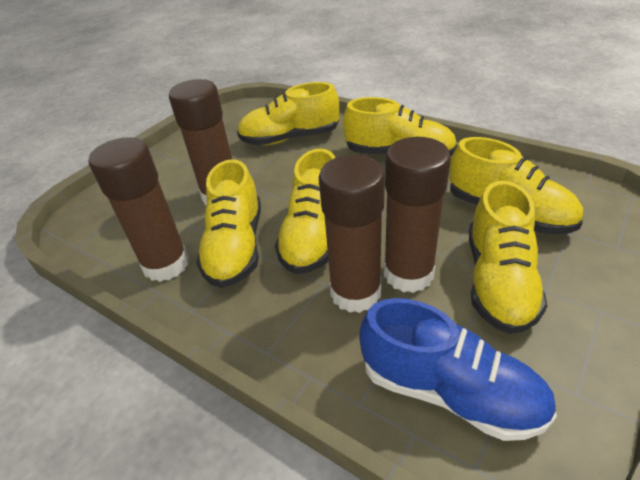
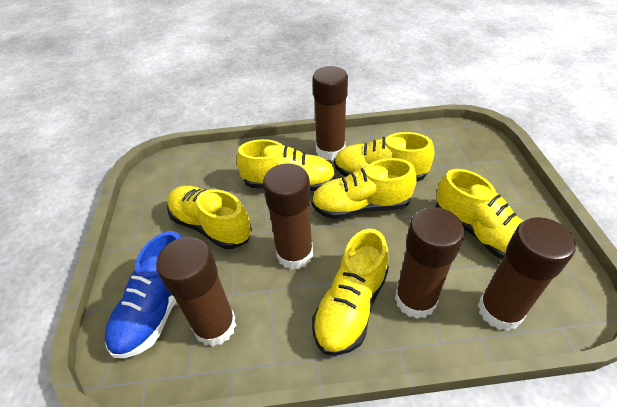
brown glue stick: 4 -> 5

